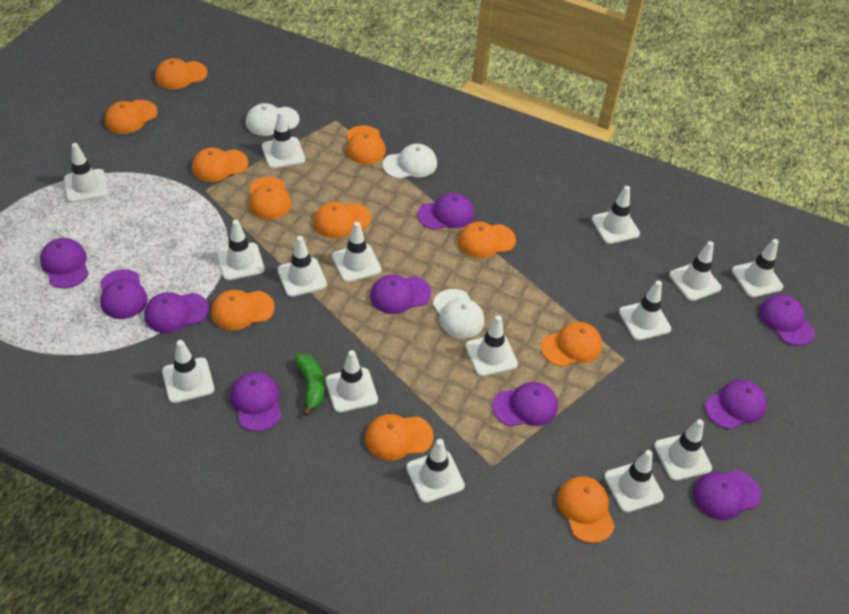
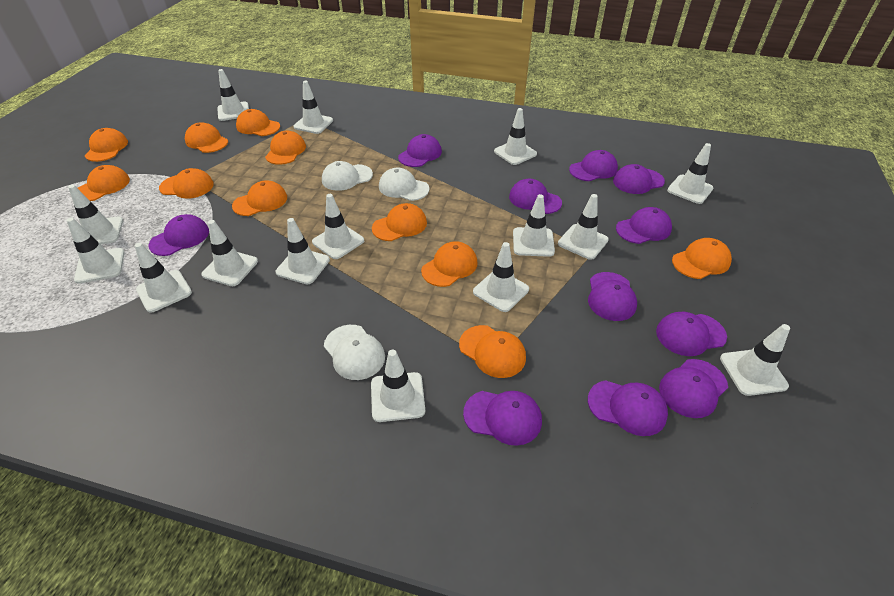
green banana: 1 -> 0
purple cap: 10 -> 11

